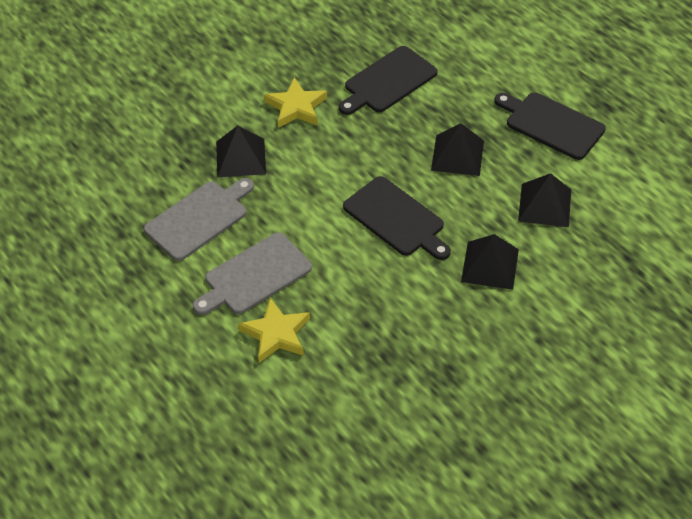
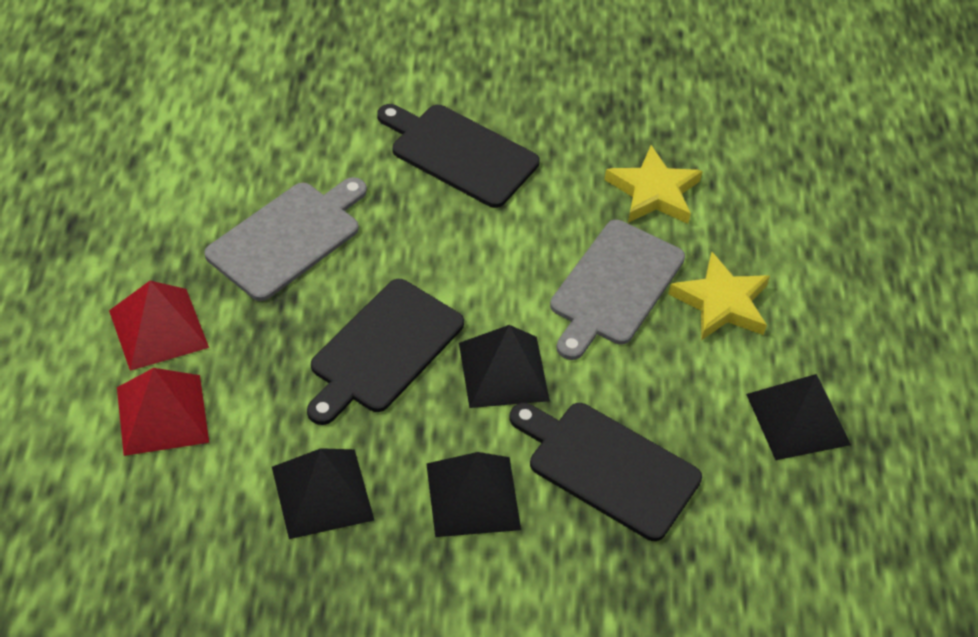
red pyramid: 0 -> 2

